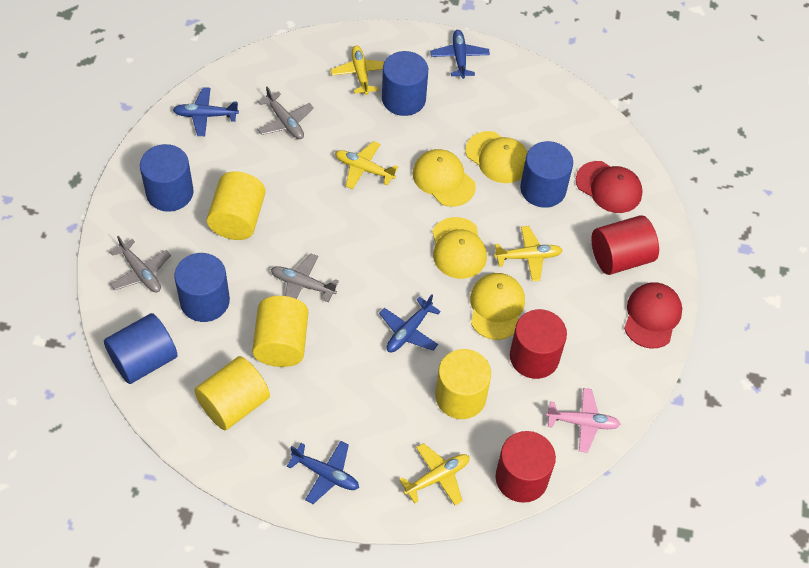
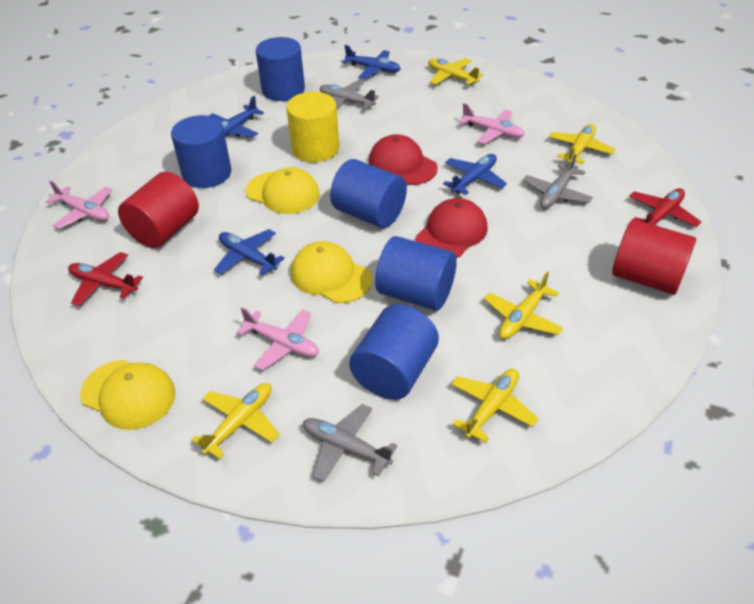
pink plane: 1 -> 3
red cylinder: 3 -> 2
red plane: 0 -> 2
yellow cap: 4 -> 3
yellow cylinder: 4 -> 1
yellow plane: 4 -> 5

